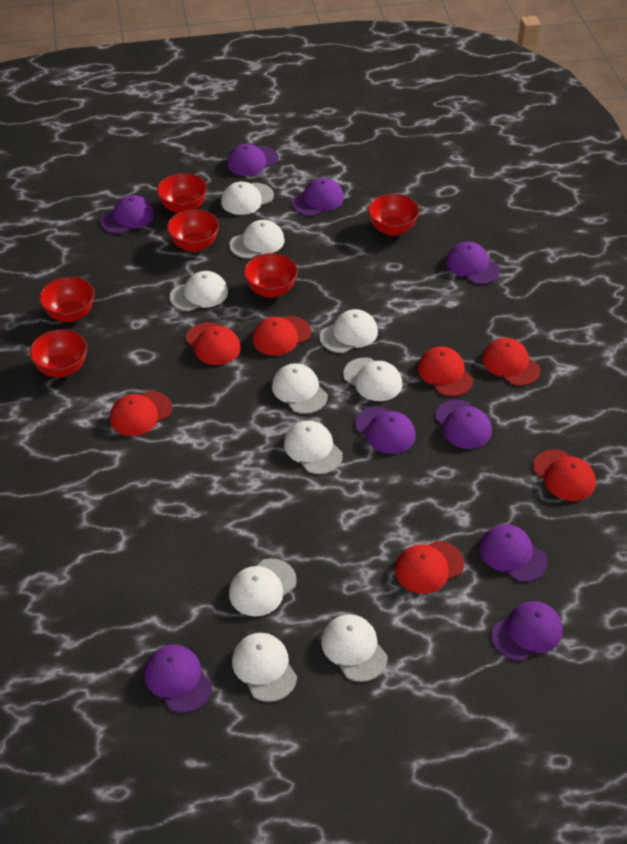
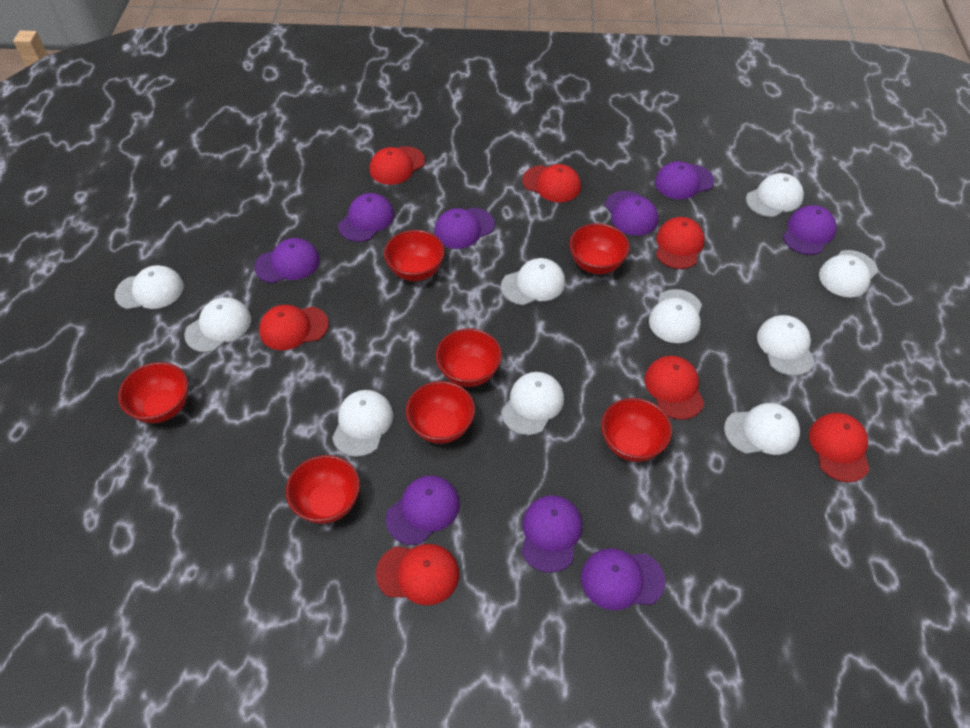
red bowl: 6 -> 7

